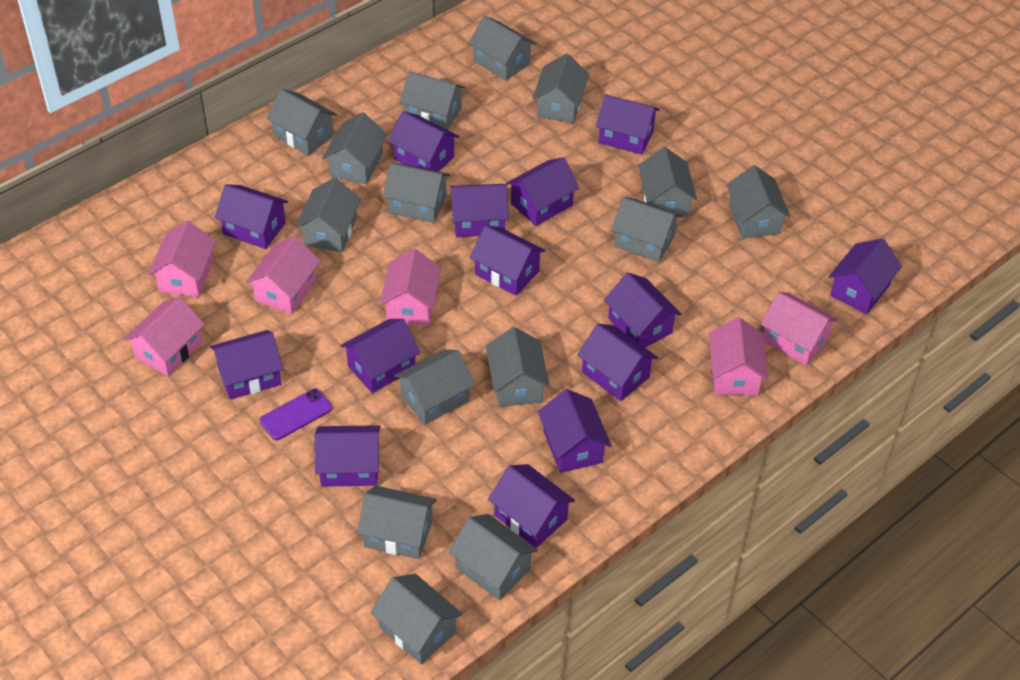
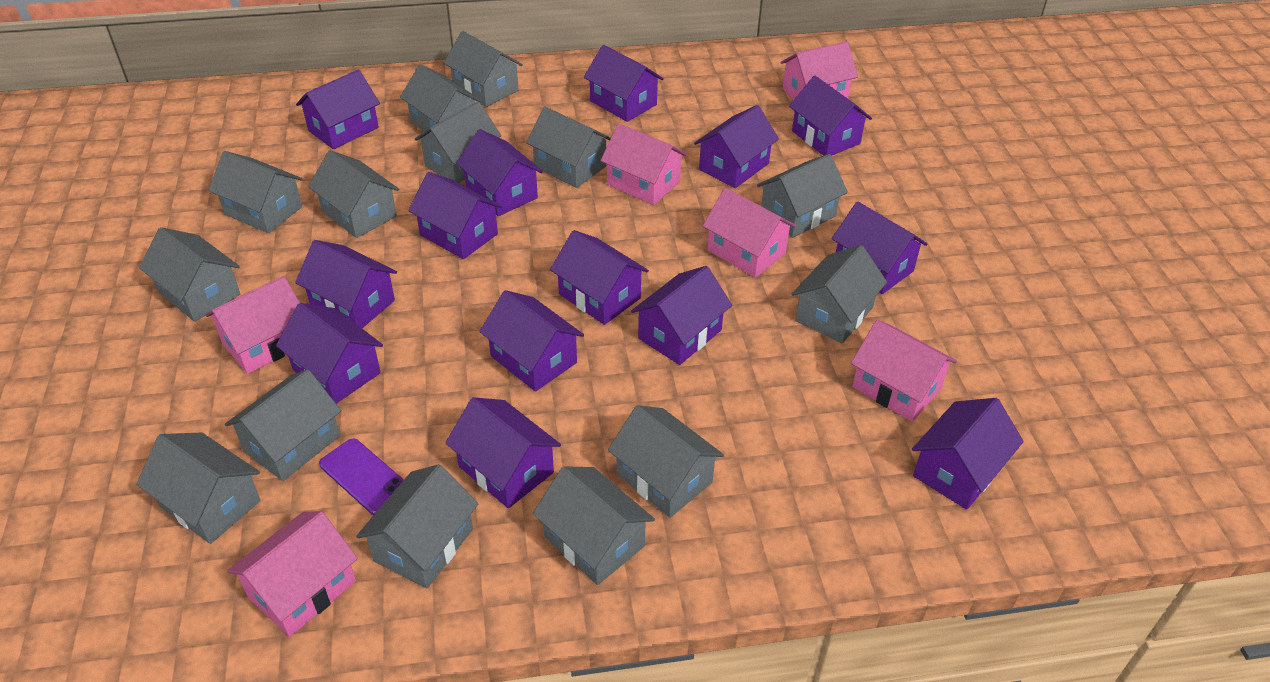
grey house: 15 -> 14

